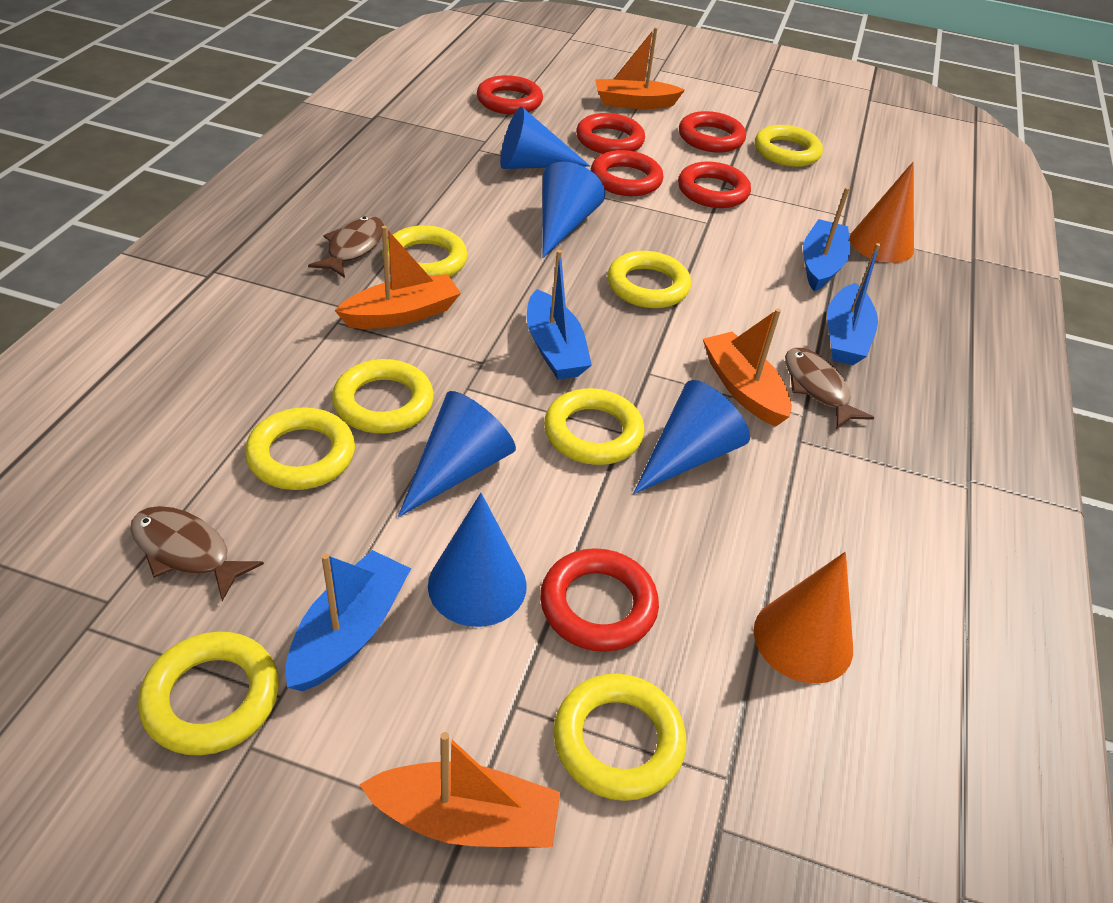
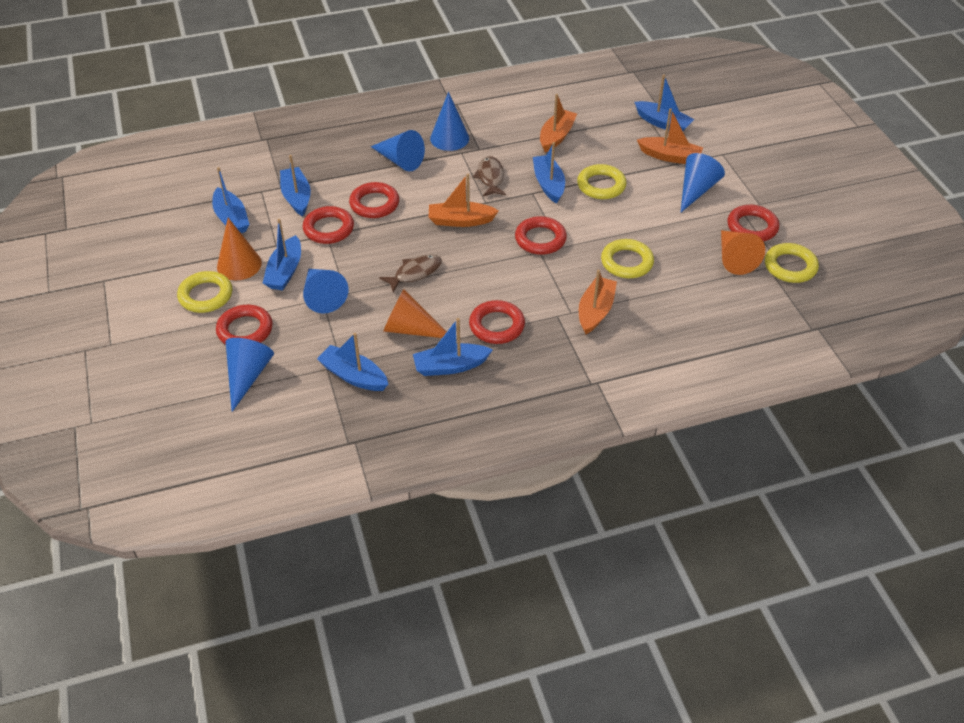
blue boat: 4 -> 7
brown fish: 3 -> 2
orange cone: 2 -> 3
yellow ring: 8 -> 4

